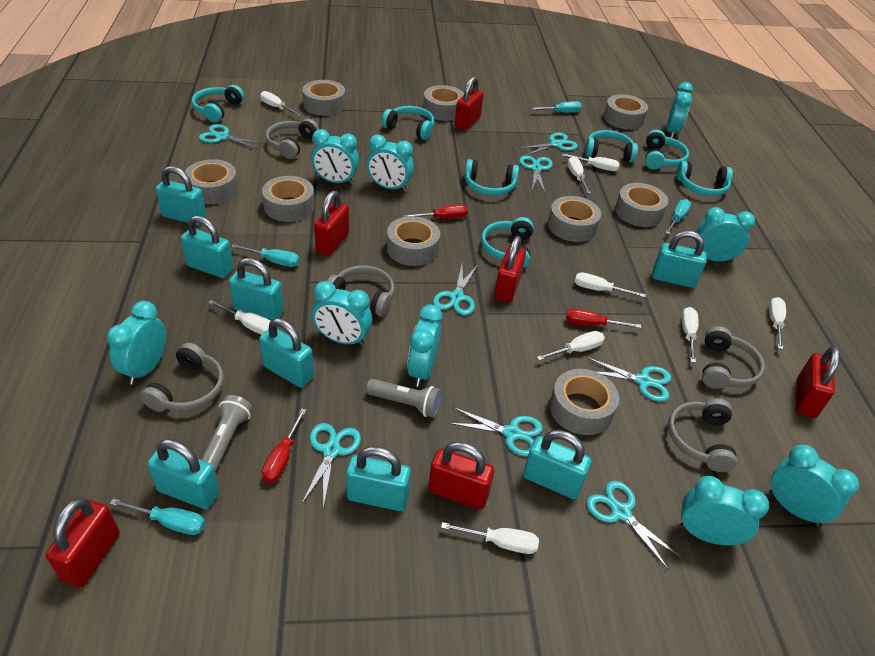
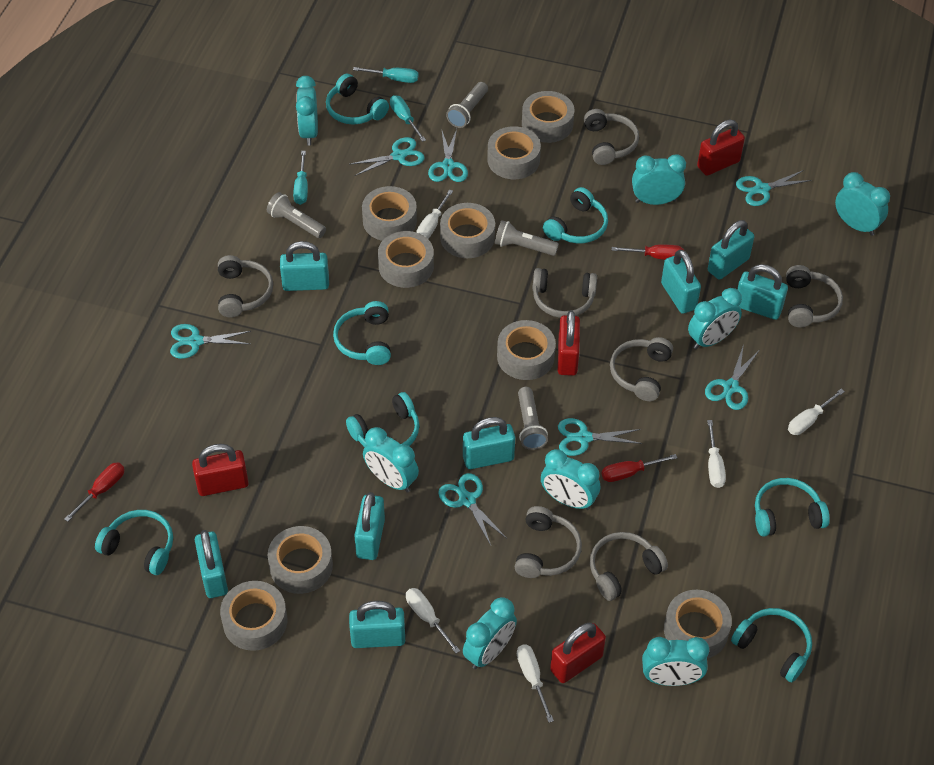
grey flashlight: 2 -> 4
grey headphones: 5 -> 7
red padlock: 6 -> 4
turquoise clock: 9 -> 8
turquoise scissors: 8 -> 7
turquoise screwdriver: 4 -> 3
white screwdriver: 9 -> 5

